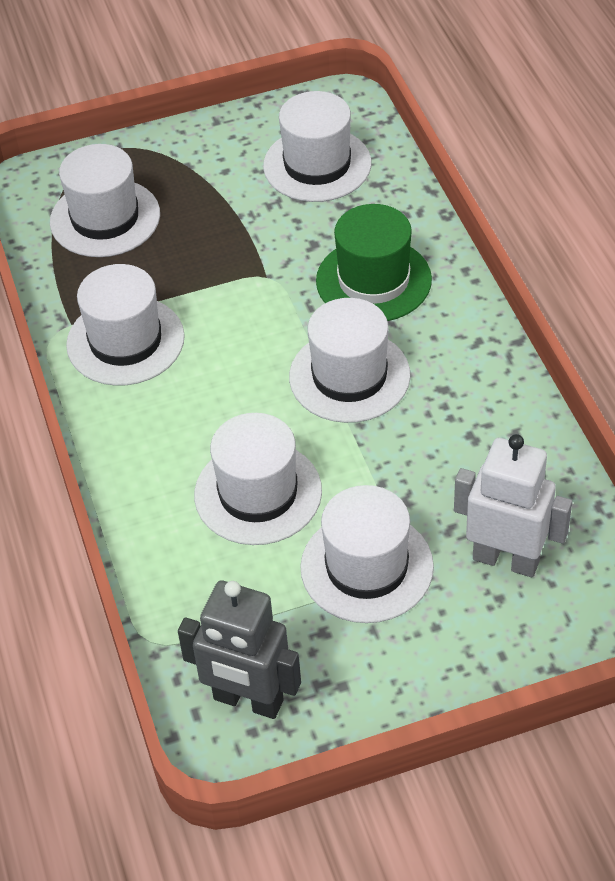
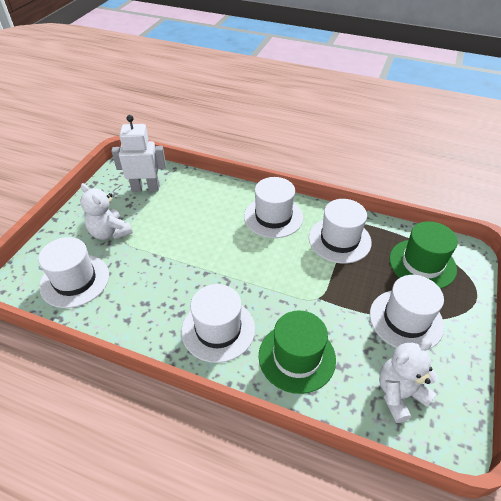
green hat: 1 -> 2
grey robot: 1 -> 0
white hat: 6 -> 5
white teddy bear: 0 -> 2

